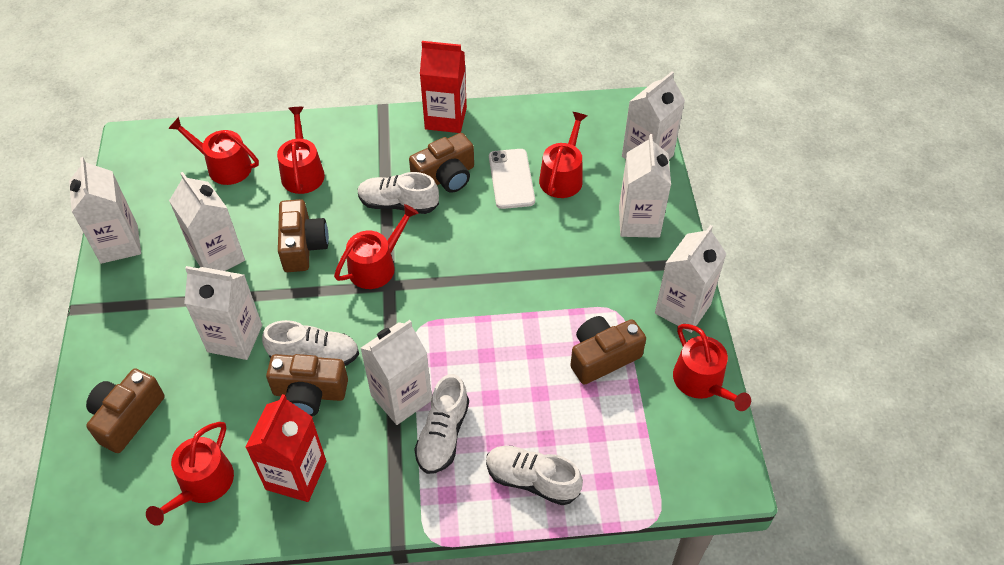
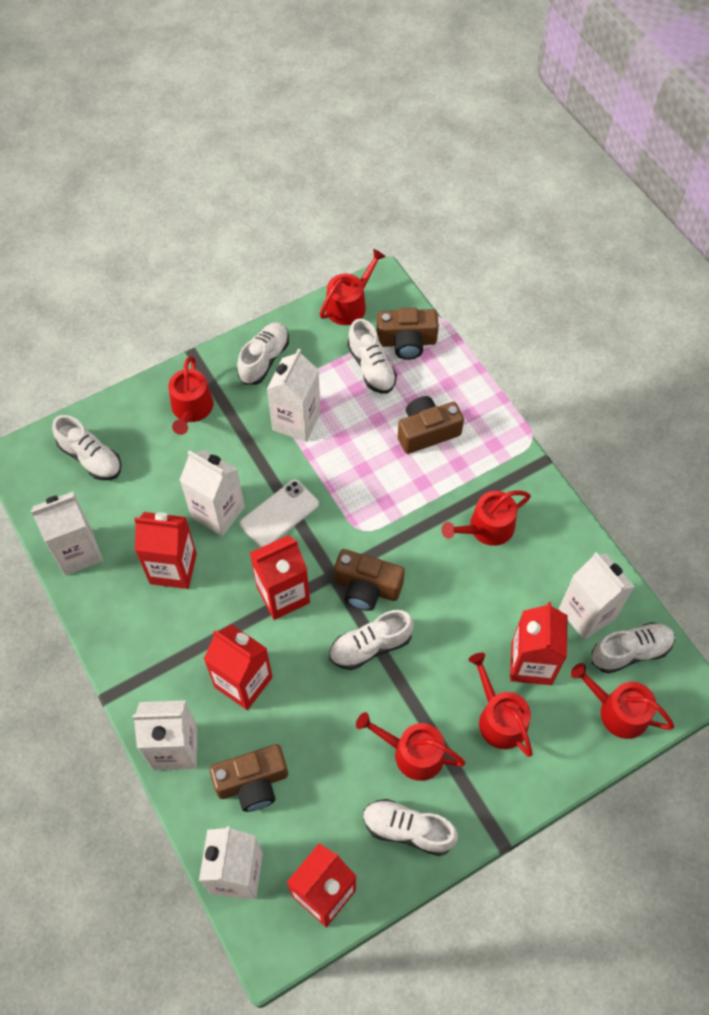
brown camera: 5 -> 4
red carton: 2 -> 5
white carton: 7 -> 6
white shoe: 4 -> 6

